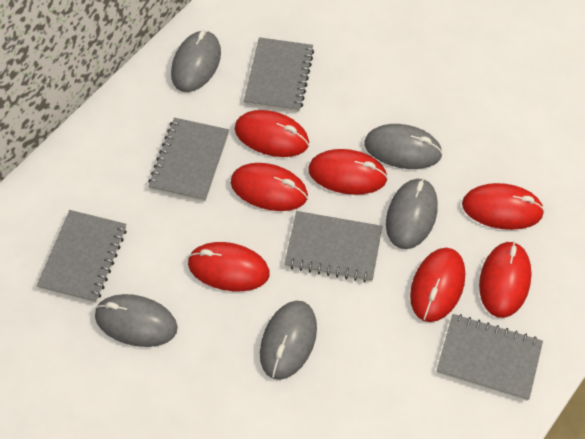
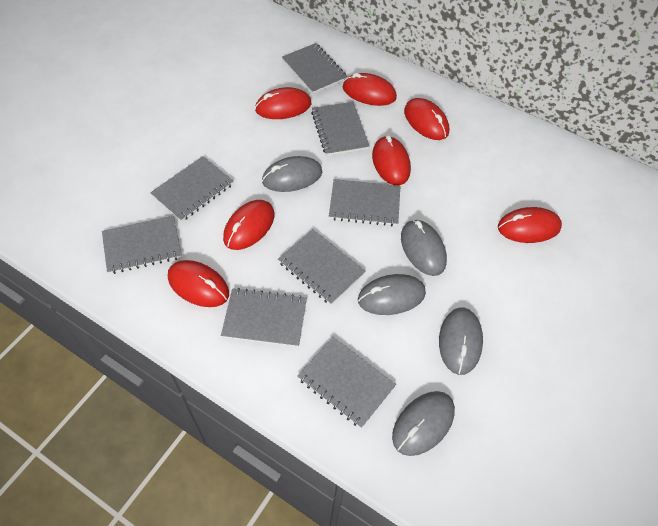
grey notebook: 5 -> 8

